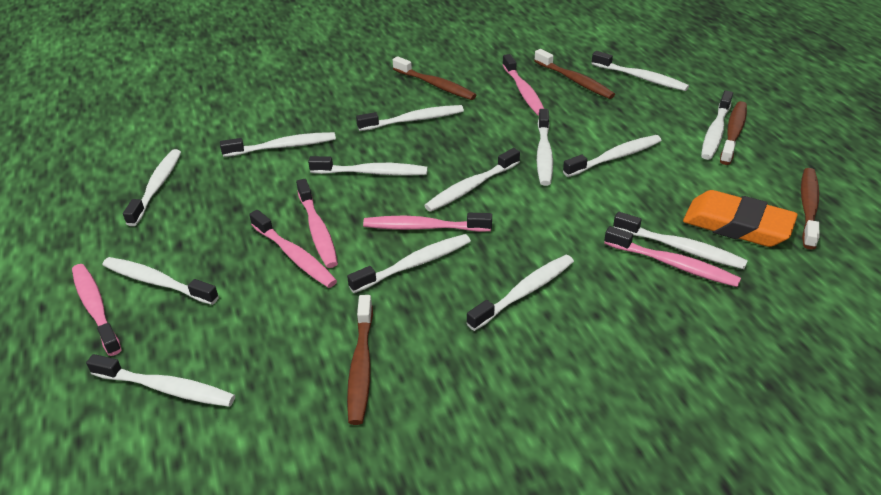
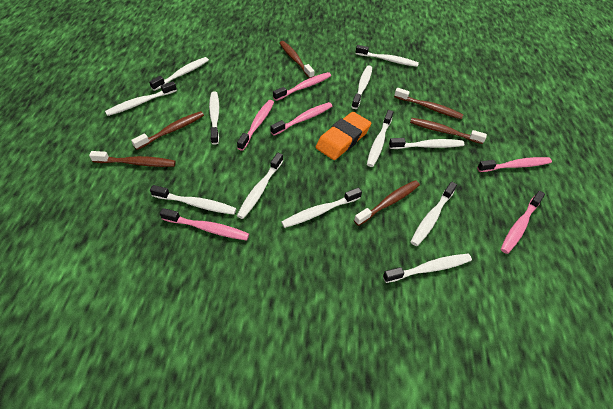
brown toothbrush: 5 -> 6
white toothbrush: 14 -> 12

